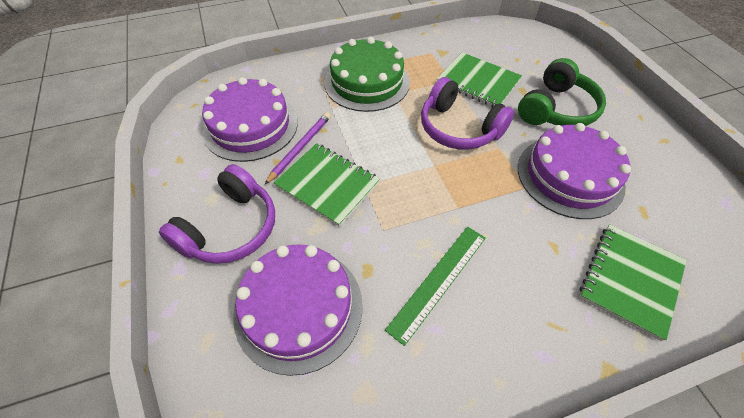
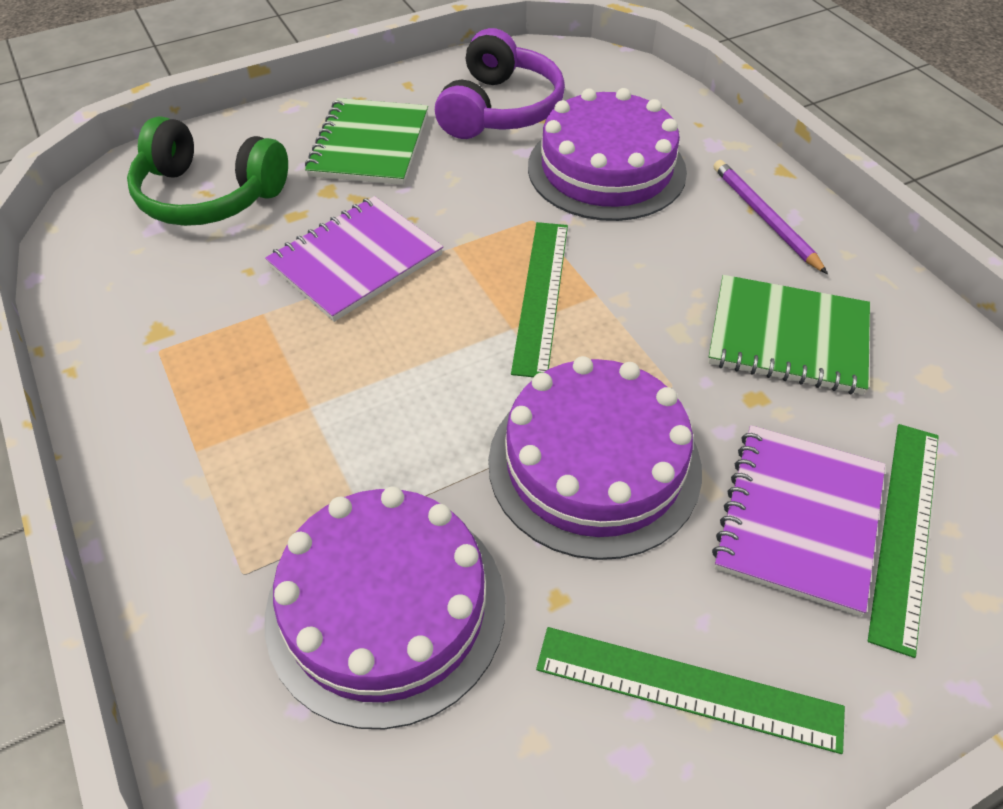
green cake: 1 -> 0
green notebook: 3 -> 2
green ruler: 1 -> 3
purple headphones: 2 -> 1
purple notebook: 0 -> 2

